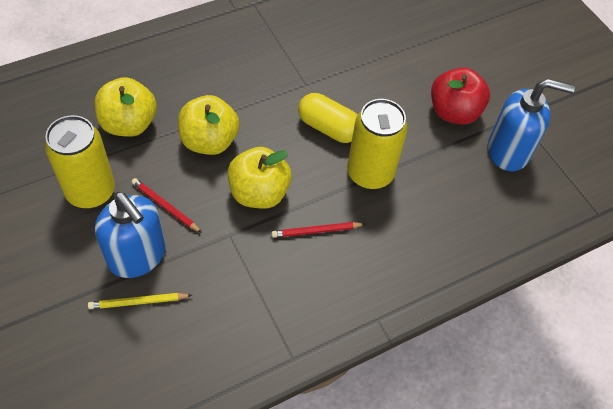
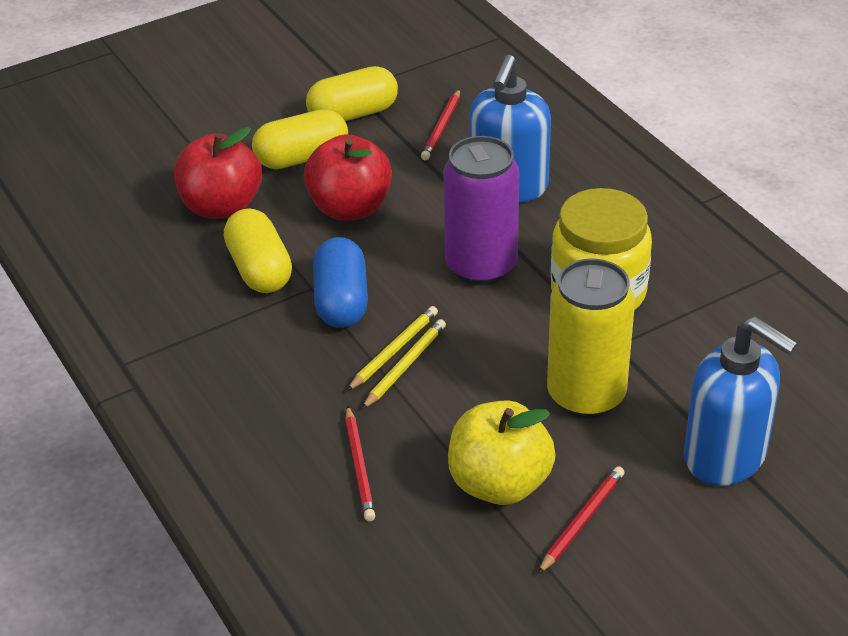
blue capsule: 0 -> 1
purple can: 0 -> 1
red apple: 1 -> 2
red pencil: 2 -> 3
yellow apple: 3 -> 1
yellow can: 2 -> 1
yellow capsule: 1 -> 3
yellow jar: 0 -> 1
yellow pencil: 1 -> 2

